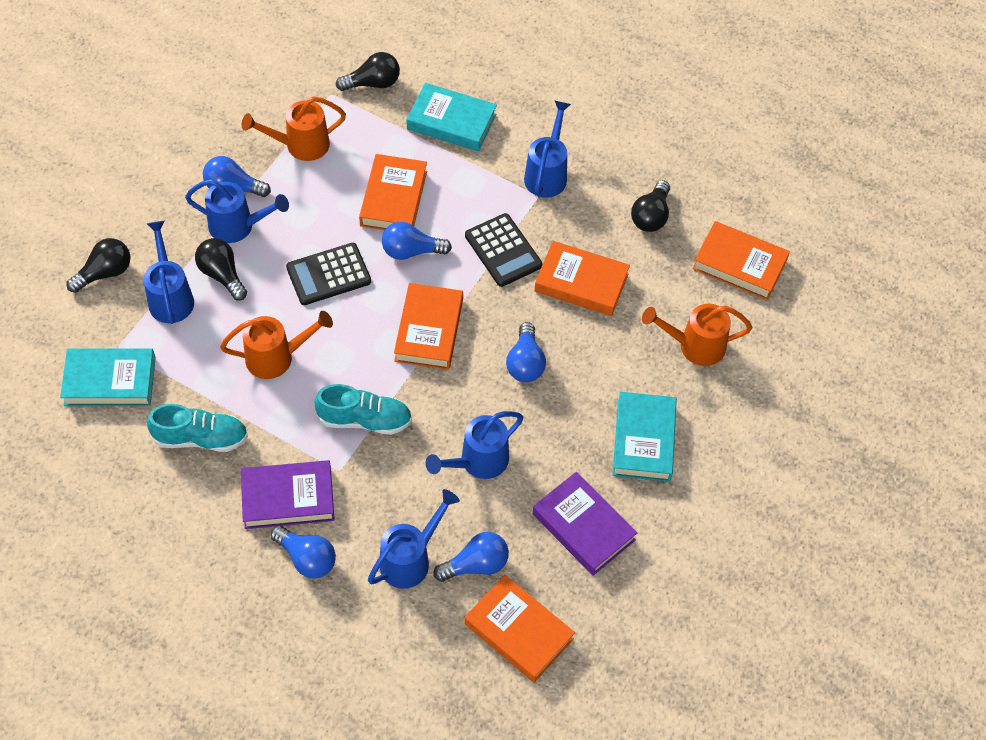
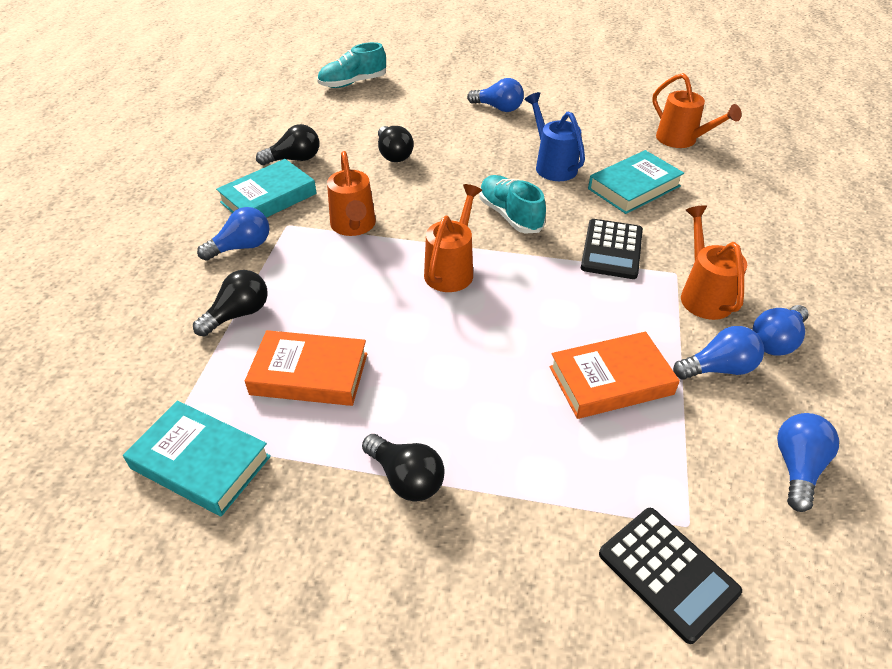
blue watering can: 5 -> 1
orange book: 5 -> 2
orange watering can: 3 -> 4
purple book: 2 -> 0

